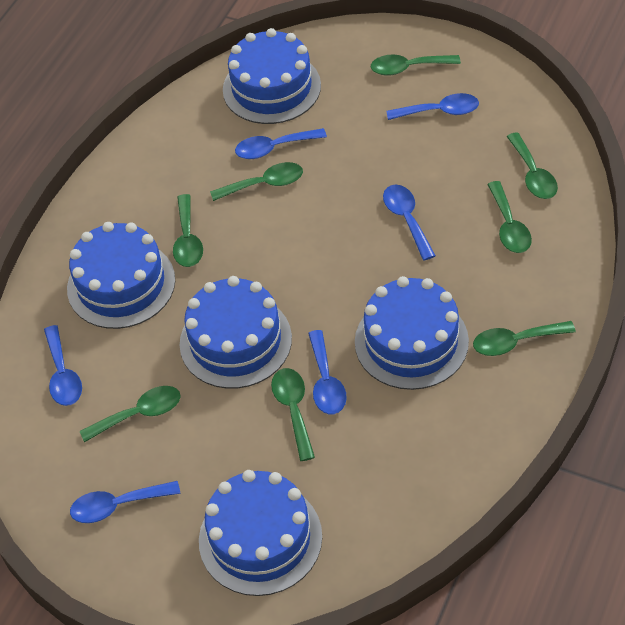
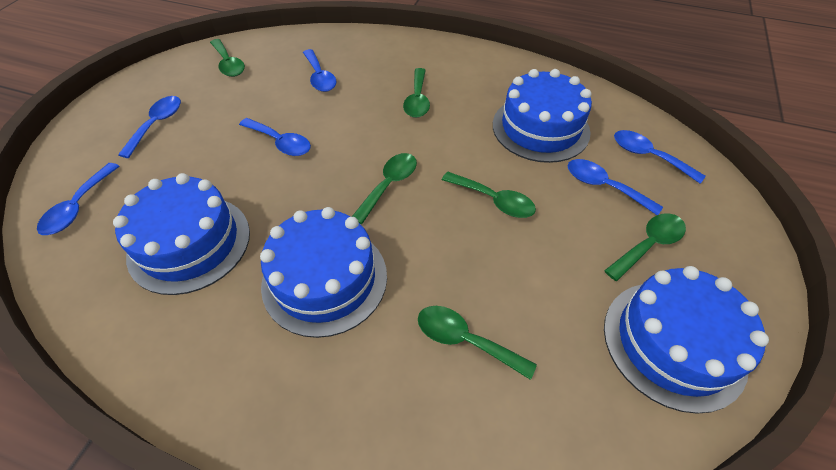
blue cake: 5 -> 4
green spoon: 8 -> 6

